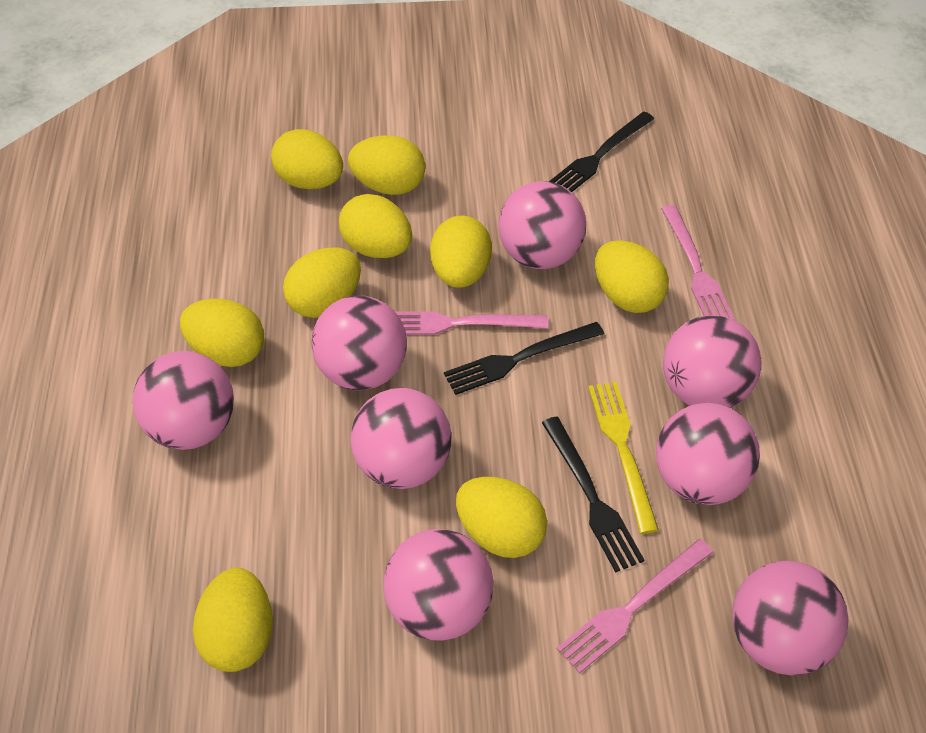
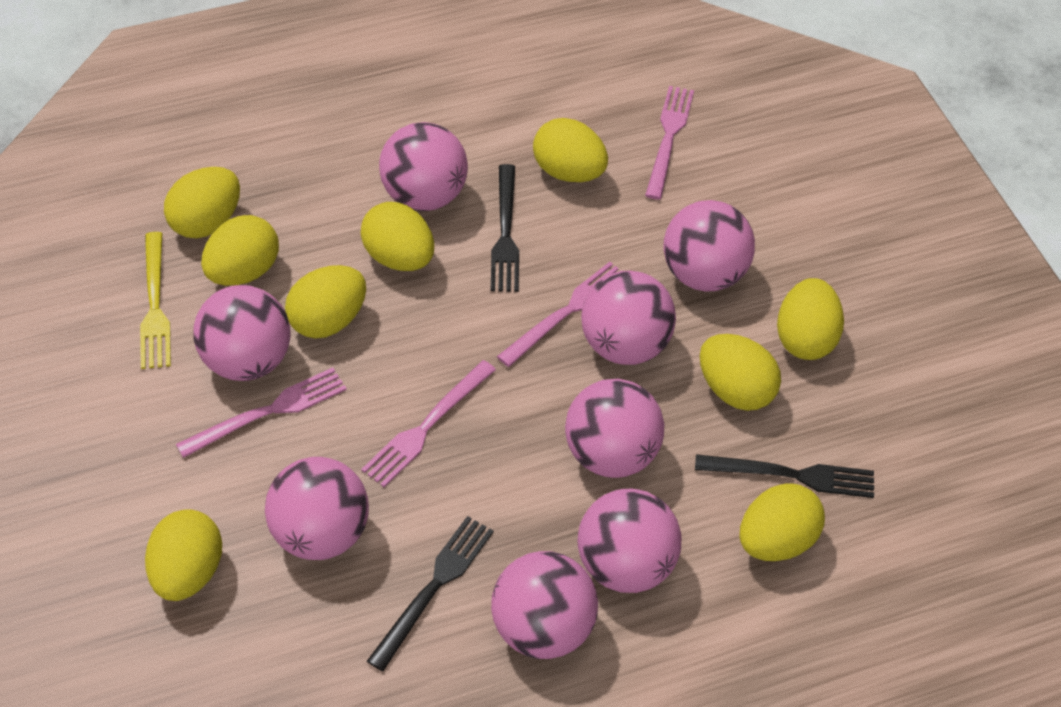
pink fork: 3 -> 4

